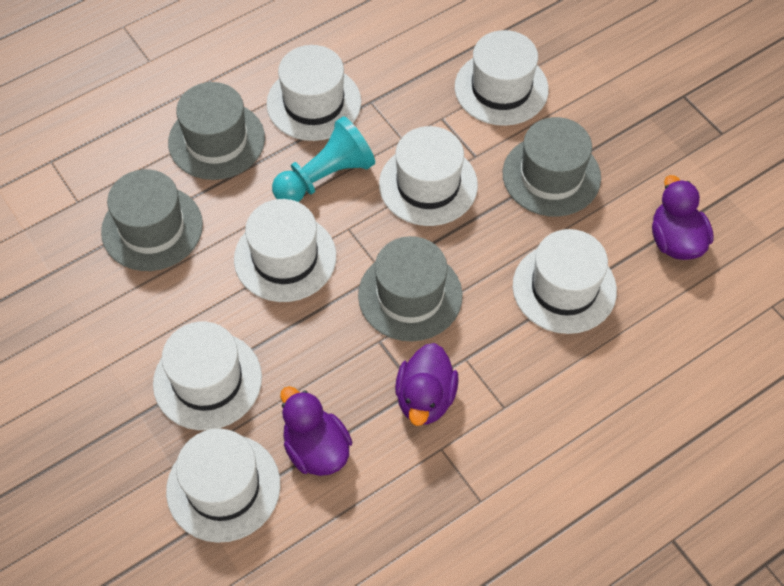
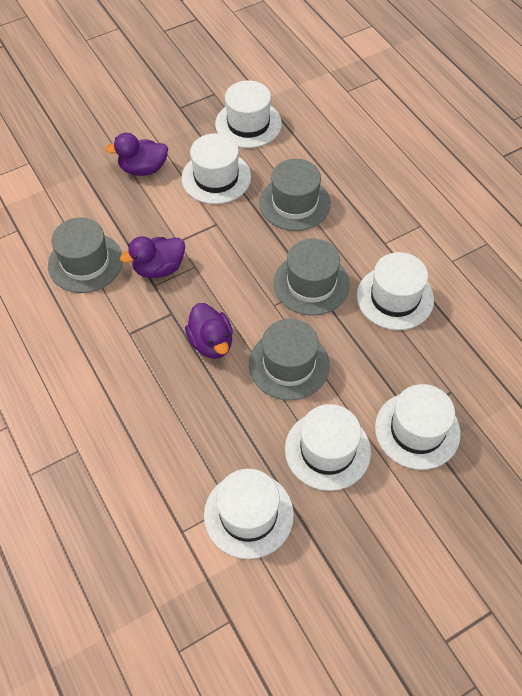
turquoise pawn: 1 -> 0
white hat: 7 -> 6

